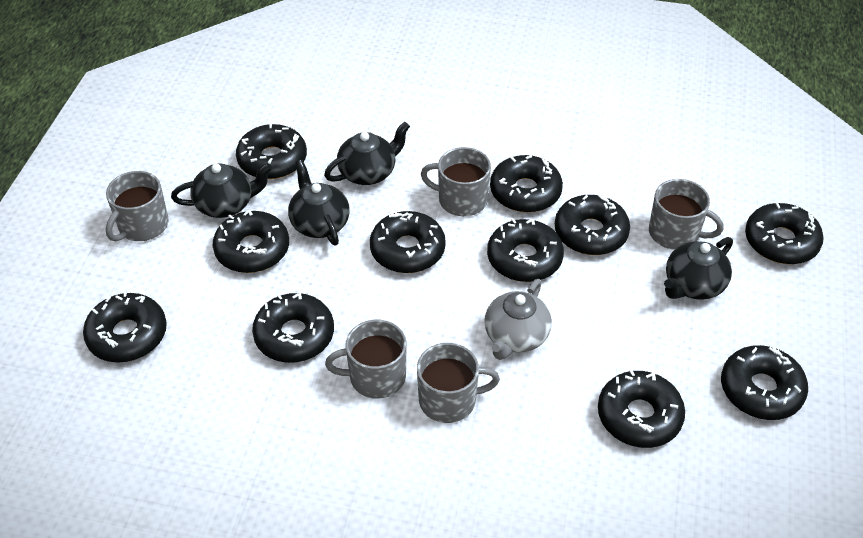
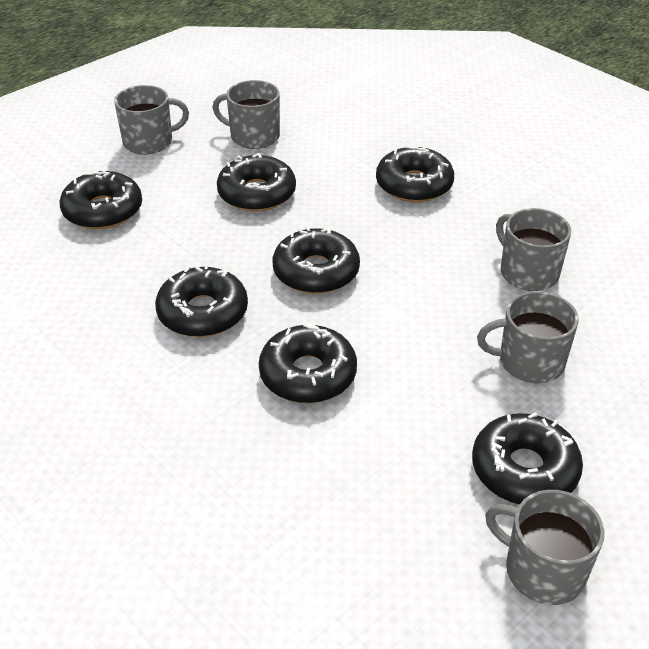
black donut: 11 -> 7
black teapot: 4 -> 0
grey teapot: 1 -> 0

